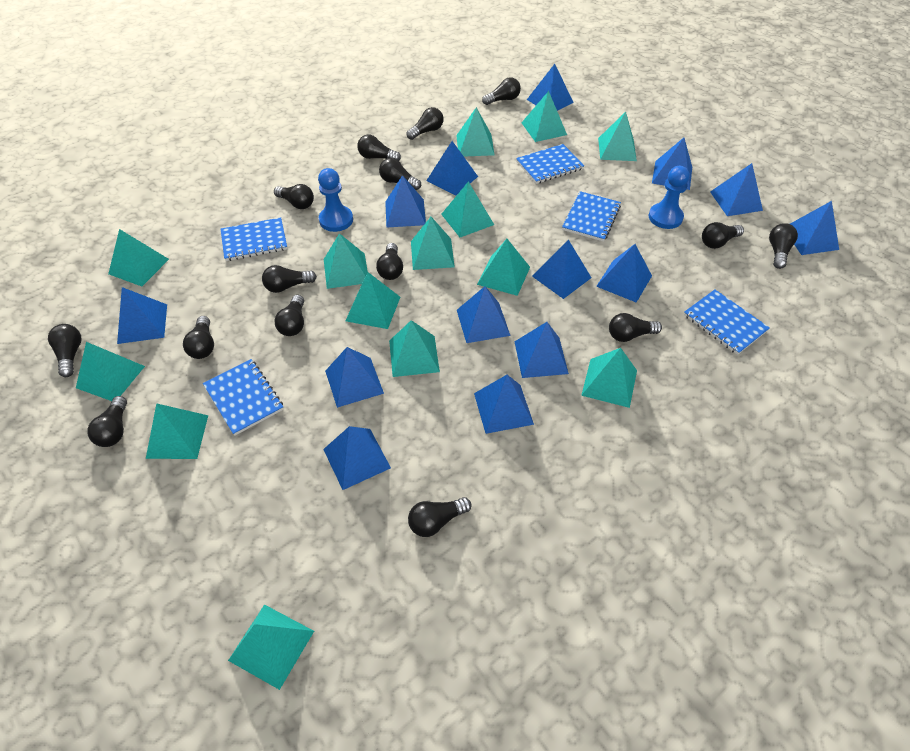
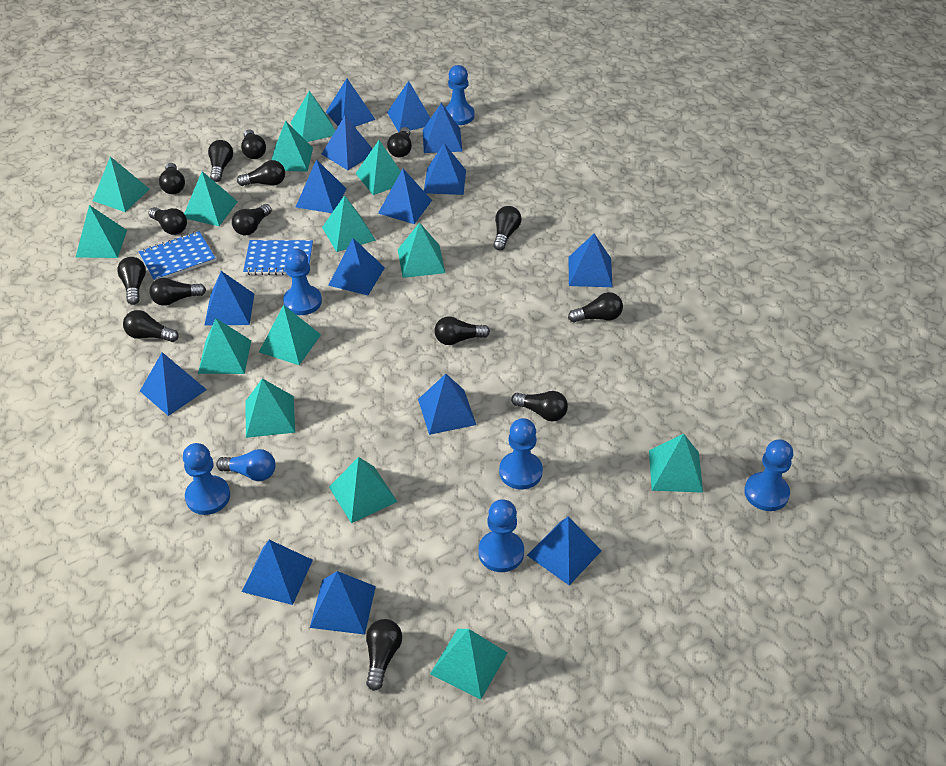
blue light bulb: 0 -> 1
blue notebook: 5 -> 2
blue pawn: 2 -> 6
blue pyramid: 14 -> 15

